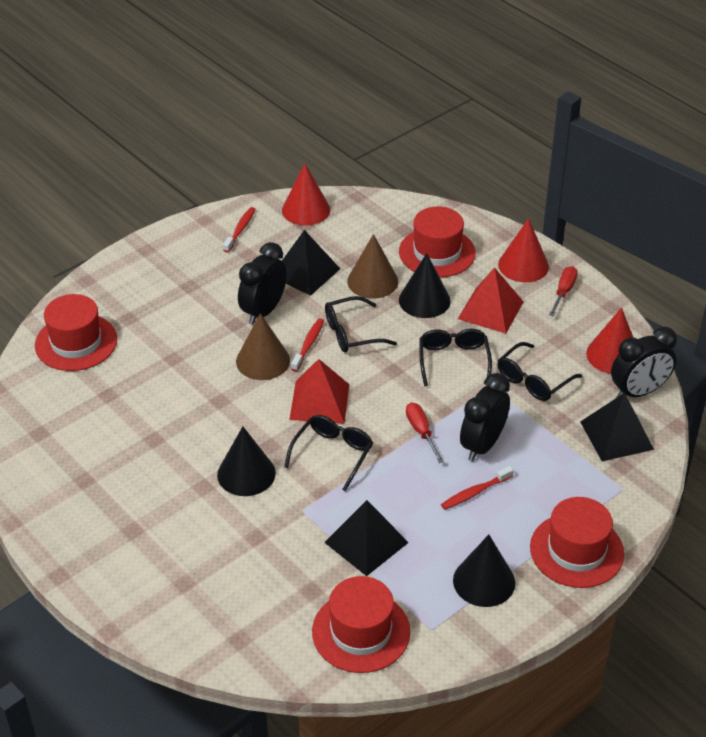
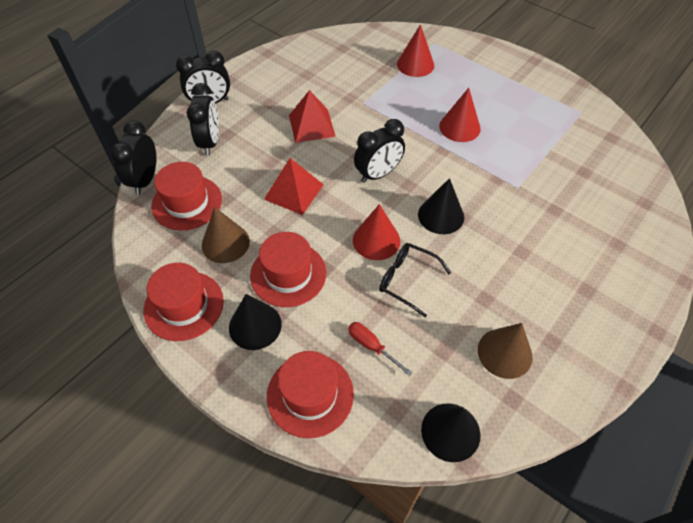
black clock: 3 -> 4
black glasses: 4 -> 1
black pyramid: 3 -> 0
red screwdriver: 2 -> 1
red toothbrush: 3 -> 0

